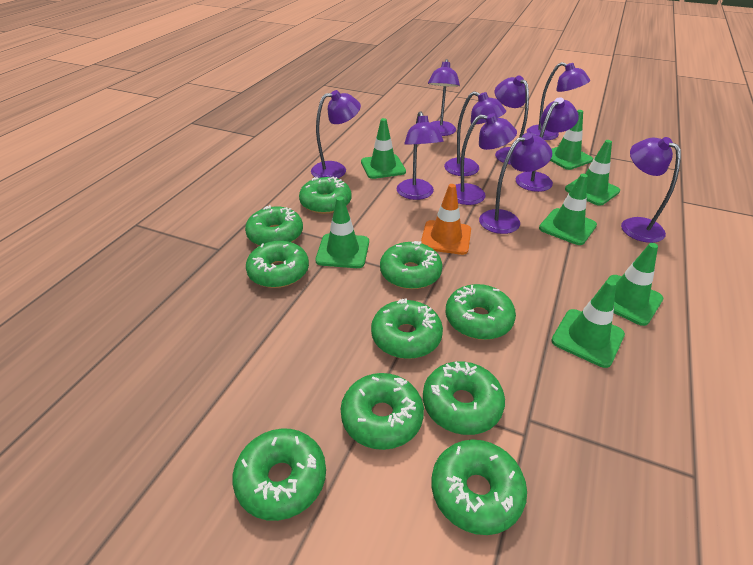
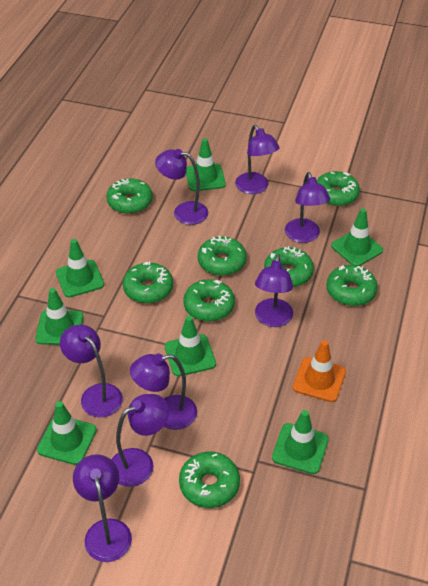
green donut: 10 -> 8
purple lamp: 10 -> 8

